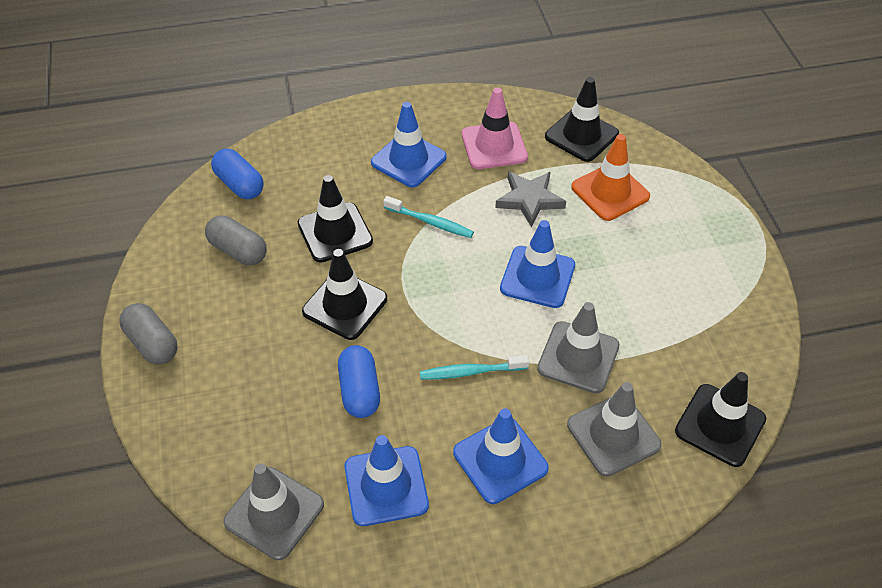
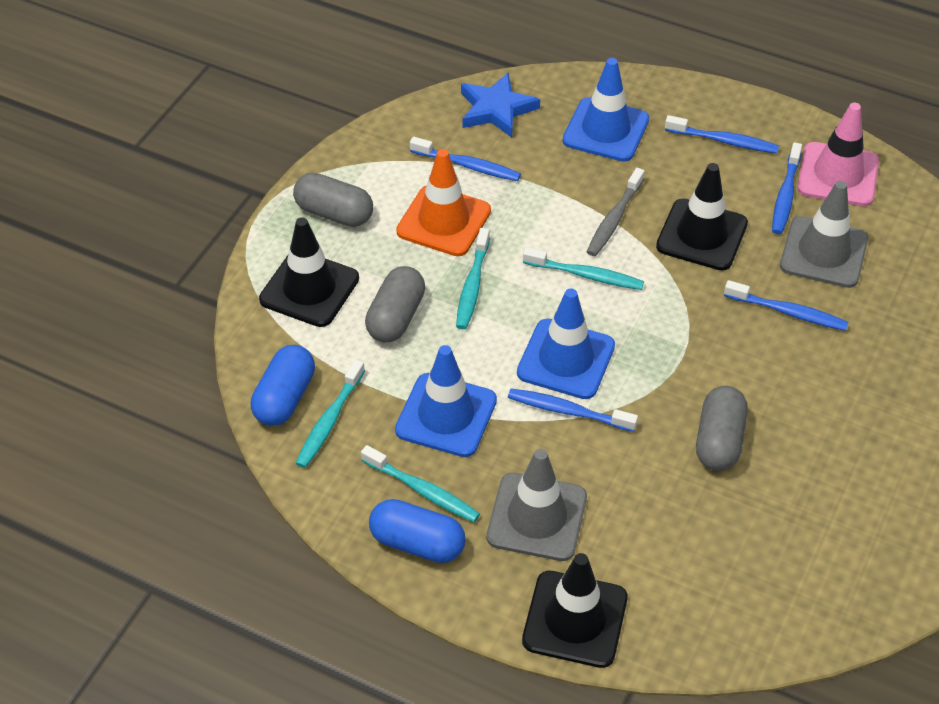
black traffic cone: 4 -> 3
blue star: 0 -> 1
blue toothbrush: 0 -> 5
blue traffic cone: 4 -> 3
grey capsule: 2 -> 3
grey star: 1 -> 0
grey toothbrush: 0 -> 1
grey traffic cone: 3 -> 2
turquoise toothbrush: 2 -> 4

